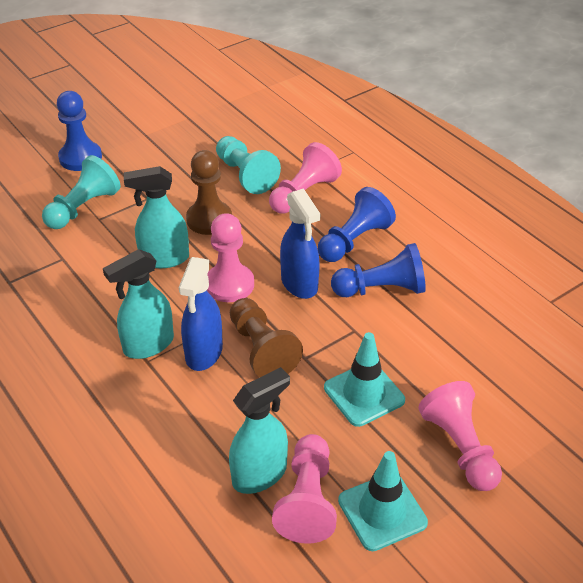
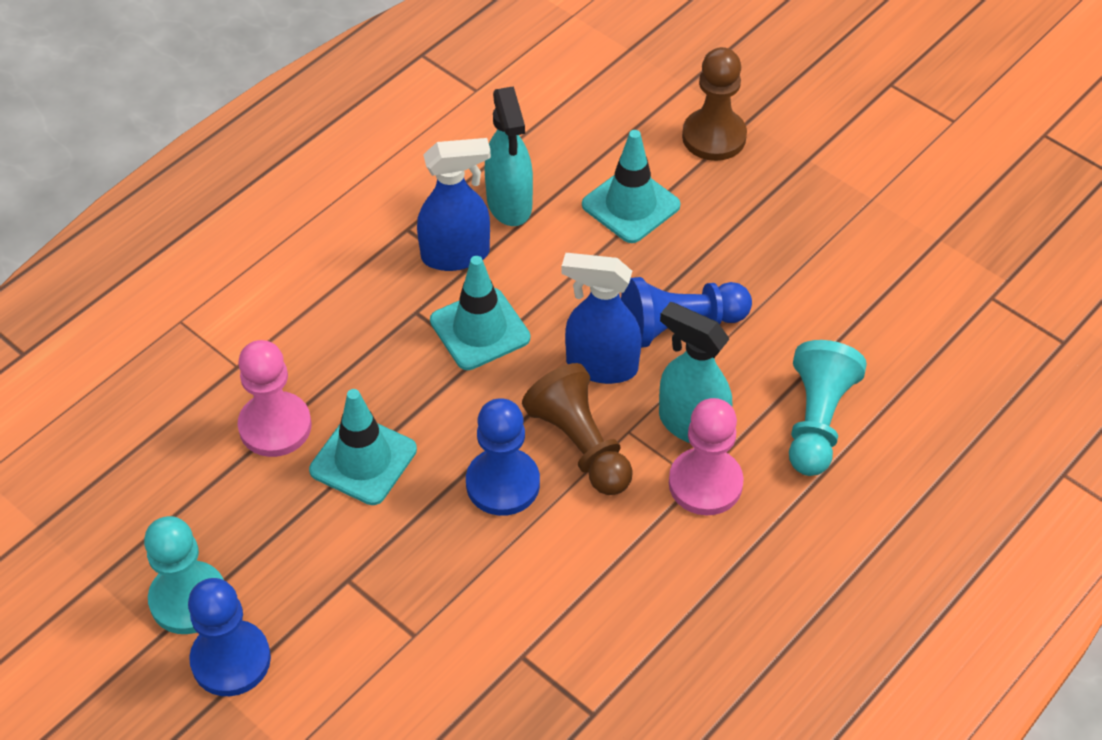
pink pawn: 4 -> 2
turquoise spray bottle: 3 -> 2
turquoise traffic cone: 2 -> 3

